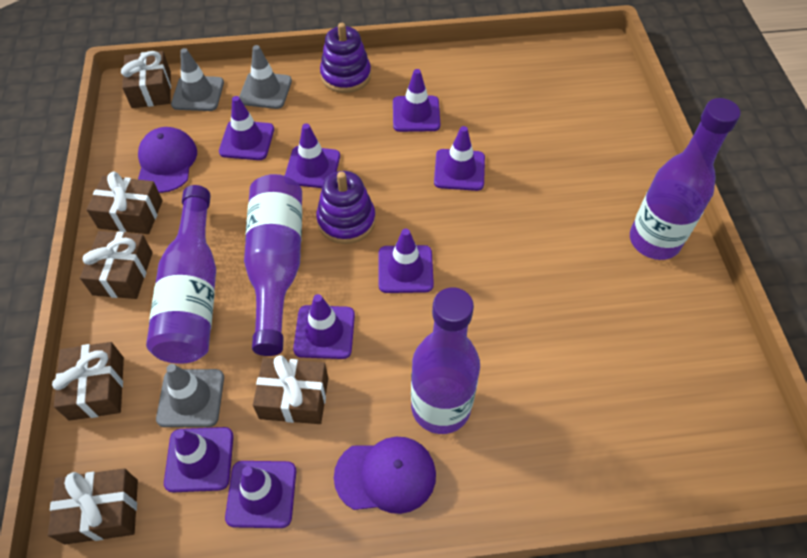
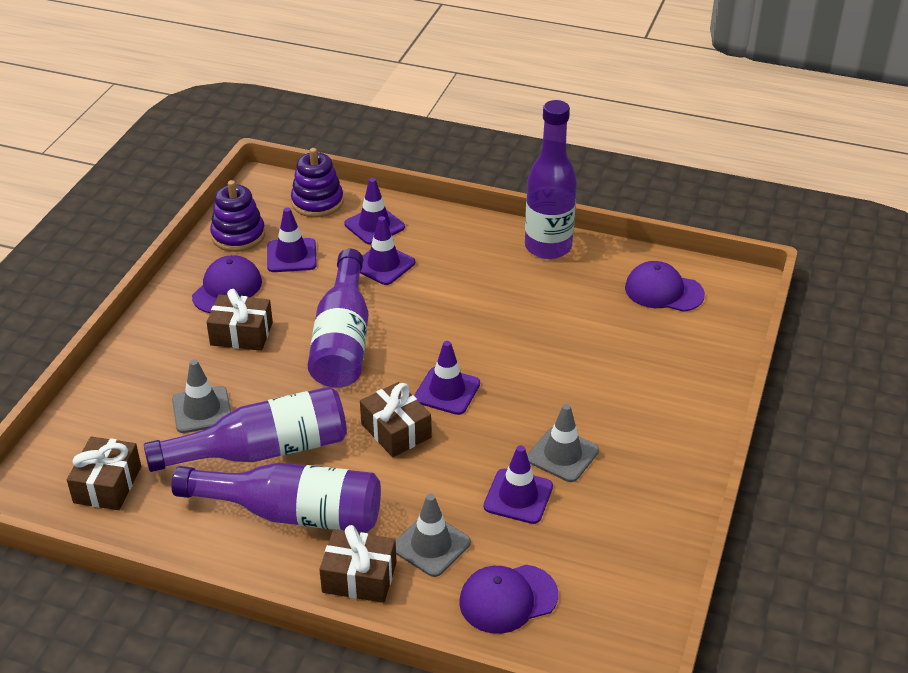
brown gift: 6 -> 4
purple cap: 2 -> 3
purple traffic cone: 8 -> 5

